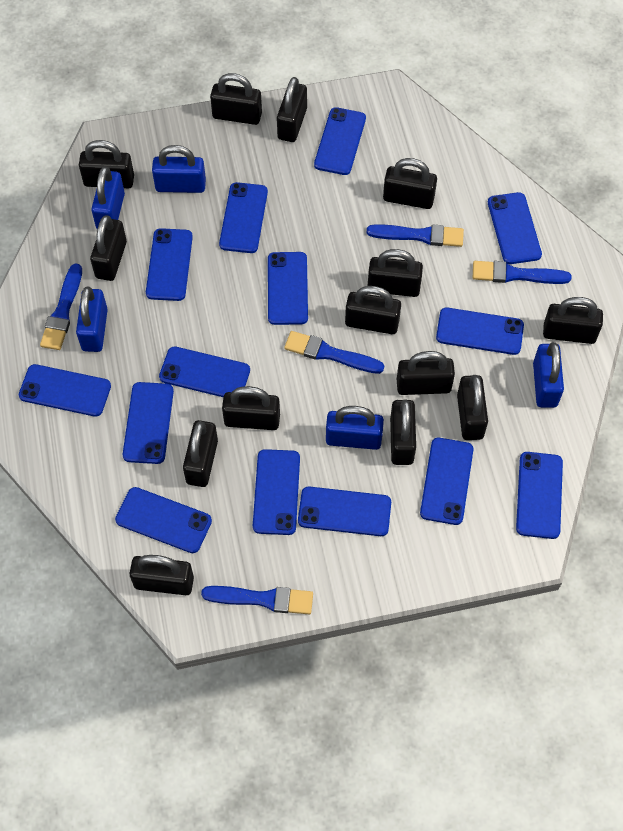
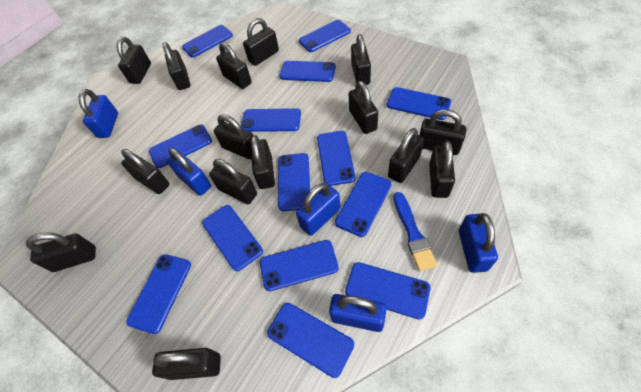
black padlock: 14 -> 15
blue brush: 5 -> 1

